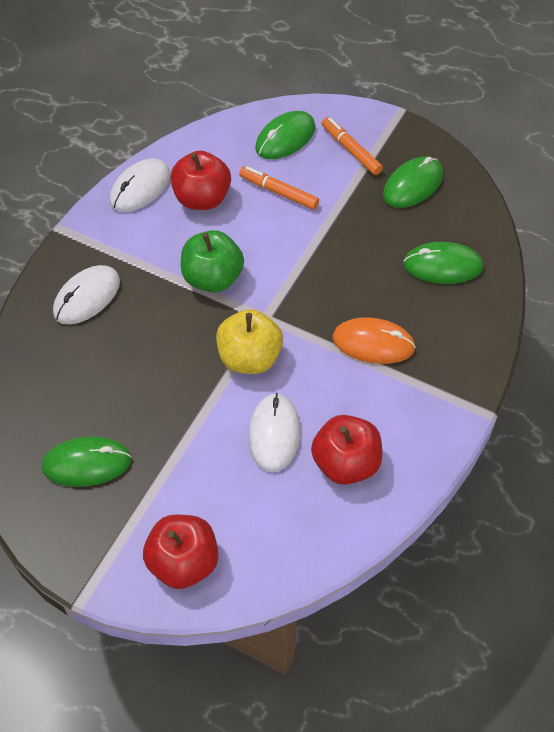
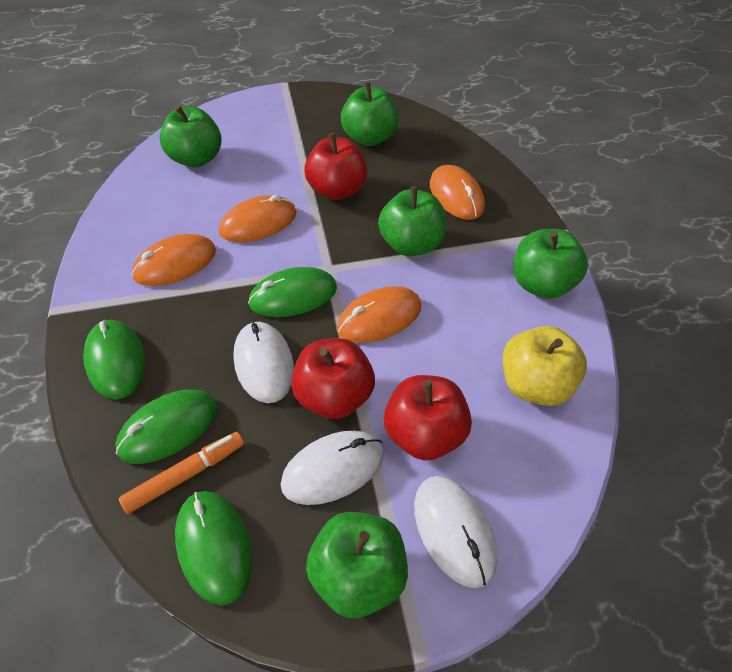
green apple: 1 -> 5
orange marker: 2 -> 1
orange mouse: 1 -> 4

